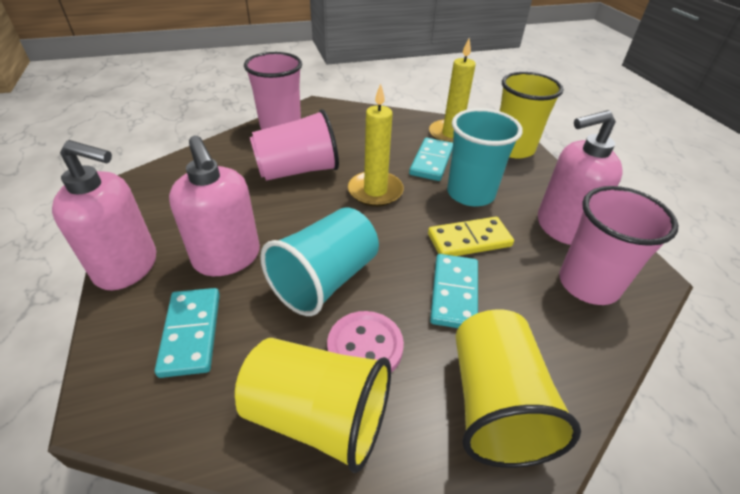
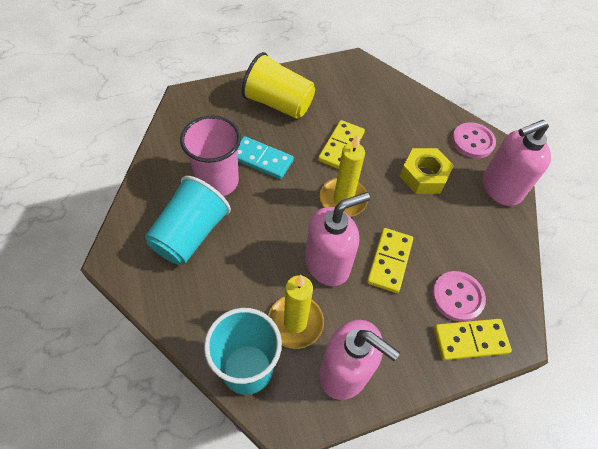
pink button: 1 -> 2
pink cup: 3 -> 1
turquoise domino: 3 -> 1
yellow cup: 3 -> 1
yellow domino: 1 -> 3
yellow nut: 0 -> 1

